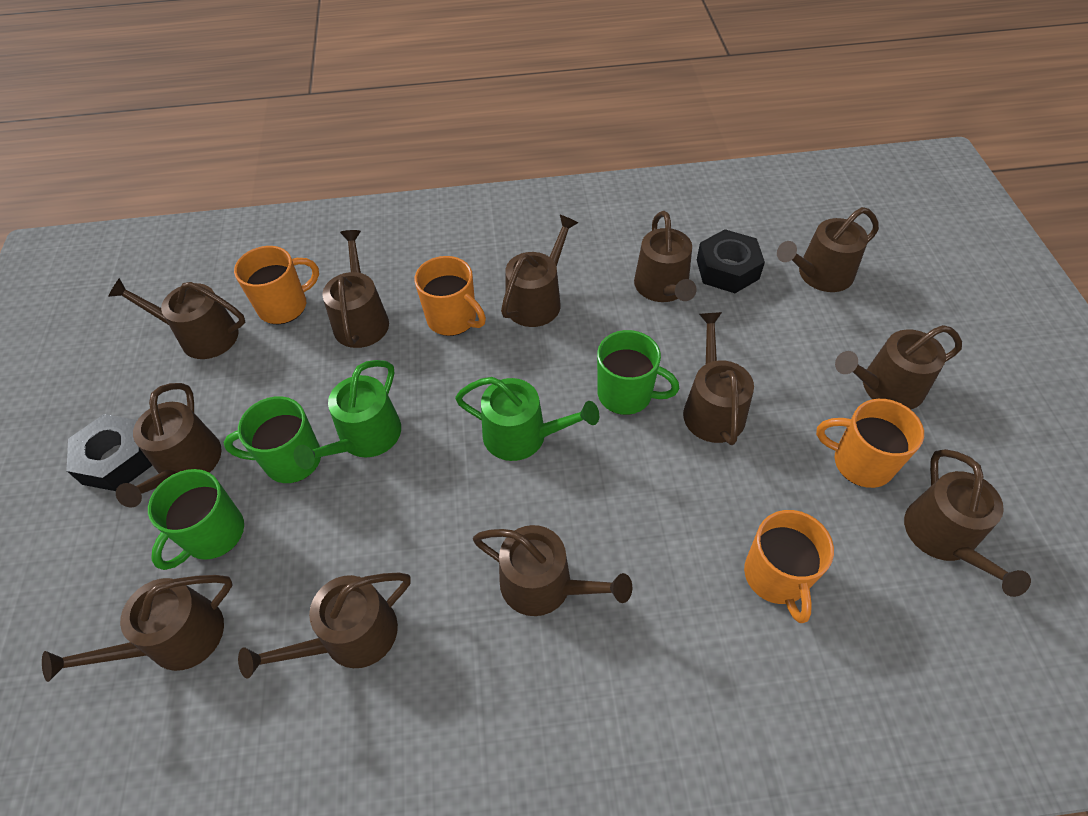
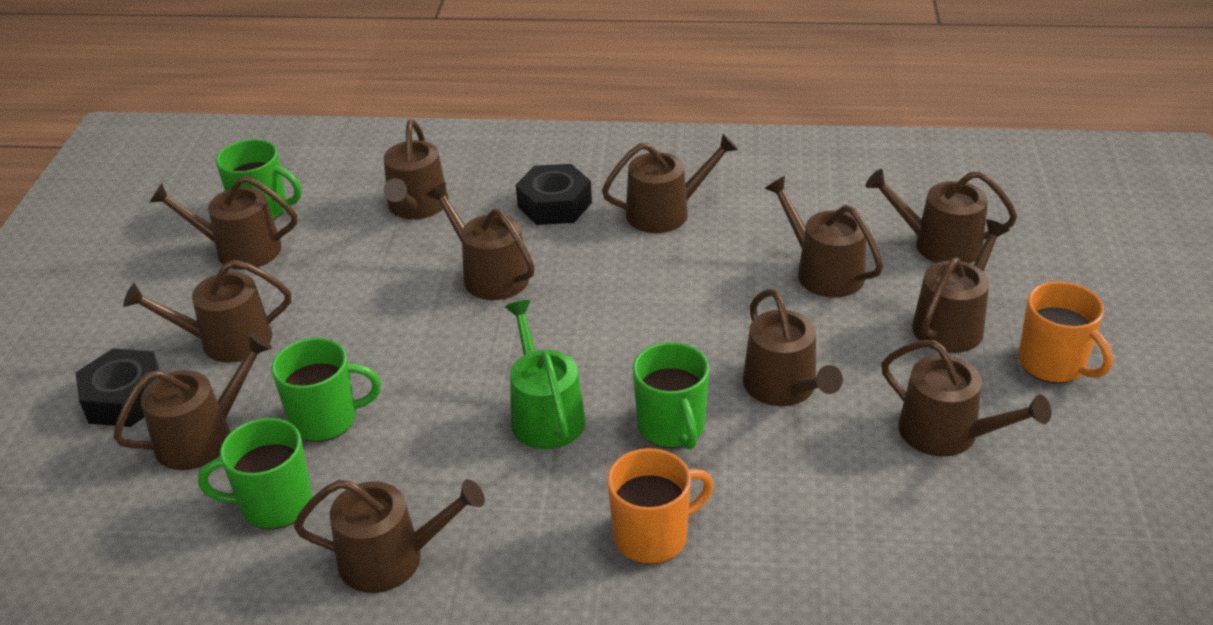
green mug: 3 -> 4
green watering can: 2 -> 1
orange mug: 4 -> 2

